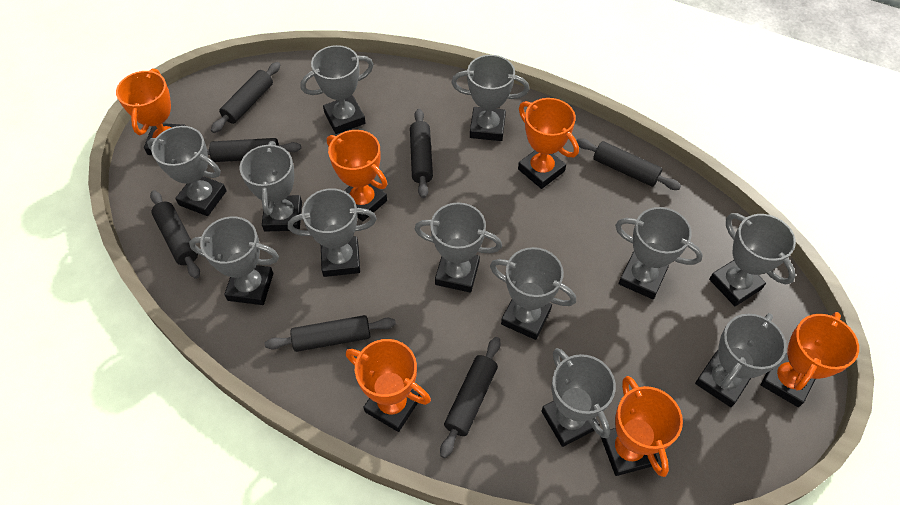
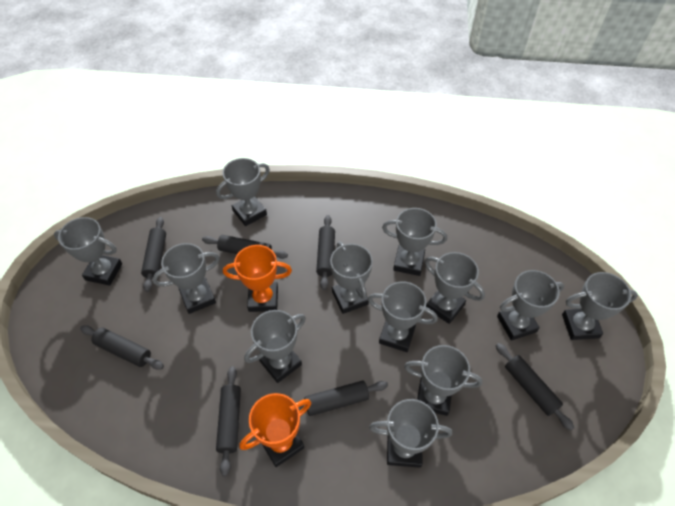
orange trophy: 6 -> 2

